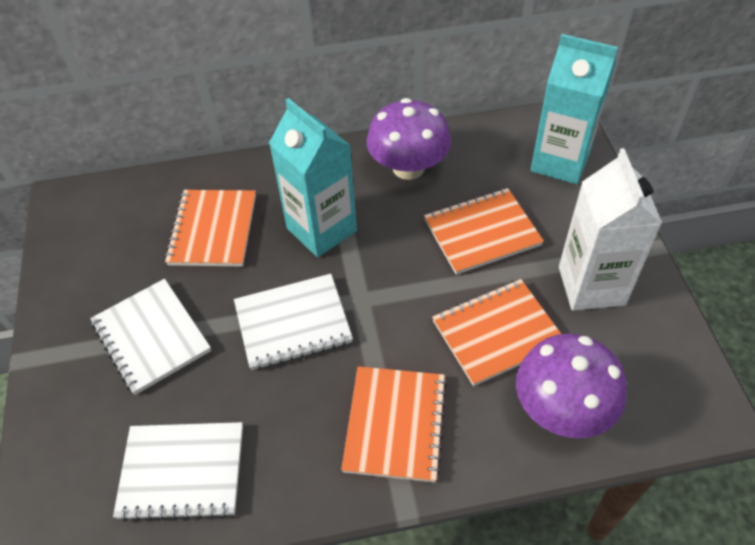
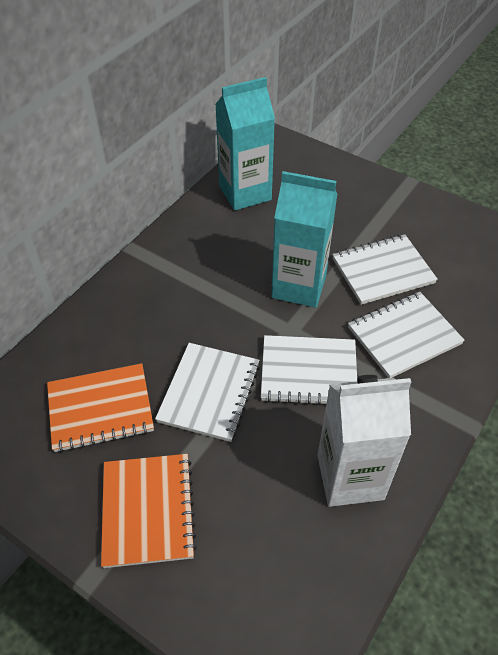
orange notebook: 4 -> 2
purple mushroom: 2 -> 0
white notebook: 3 -> 4

